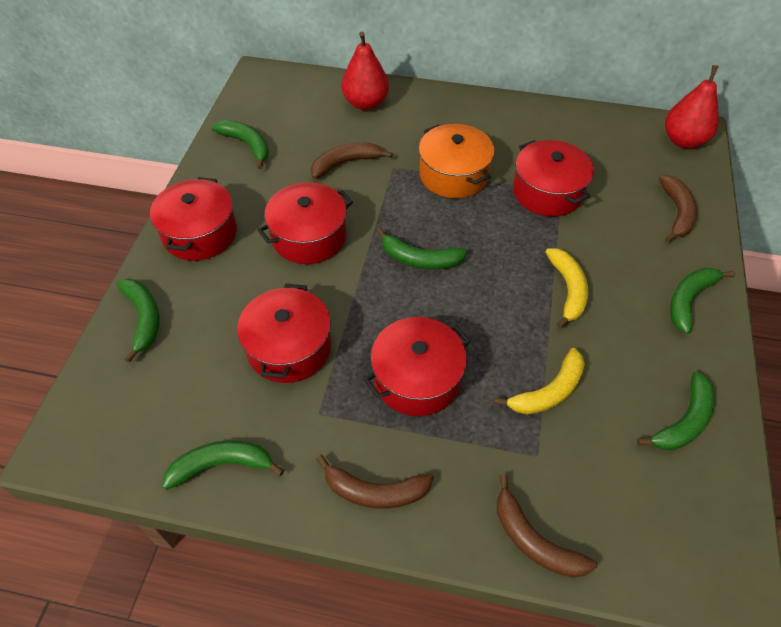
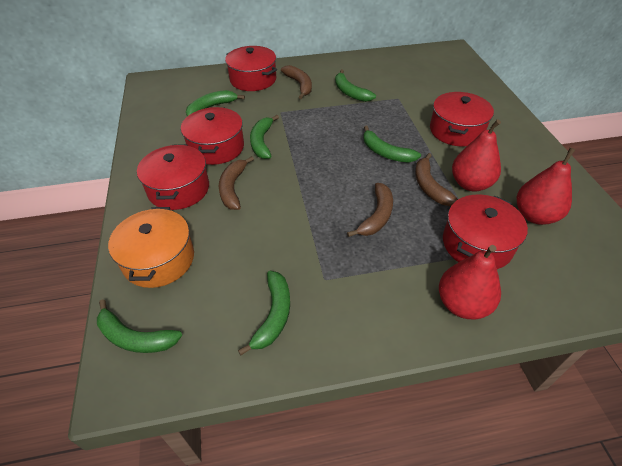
red pear: 2 -> 3
yellow banana: 2 -> 0

